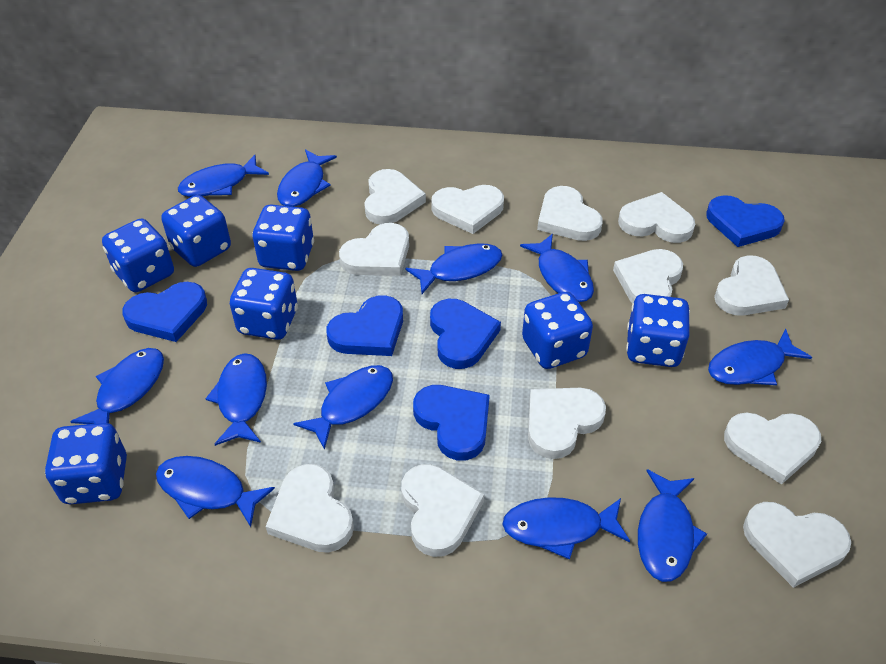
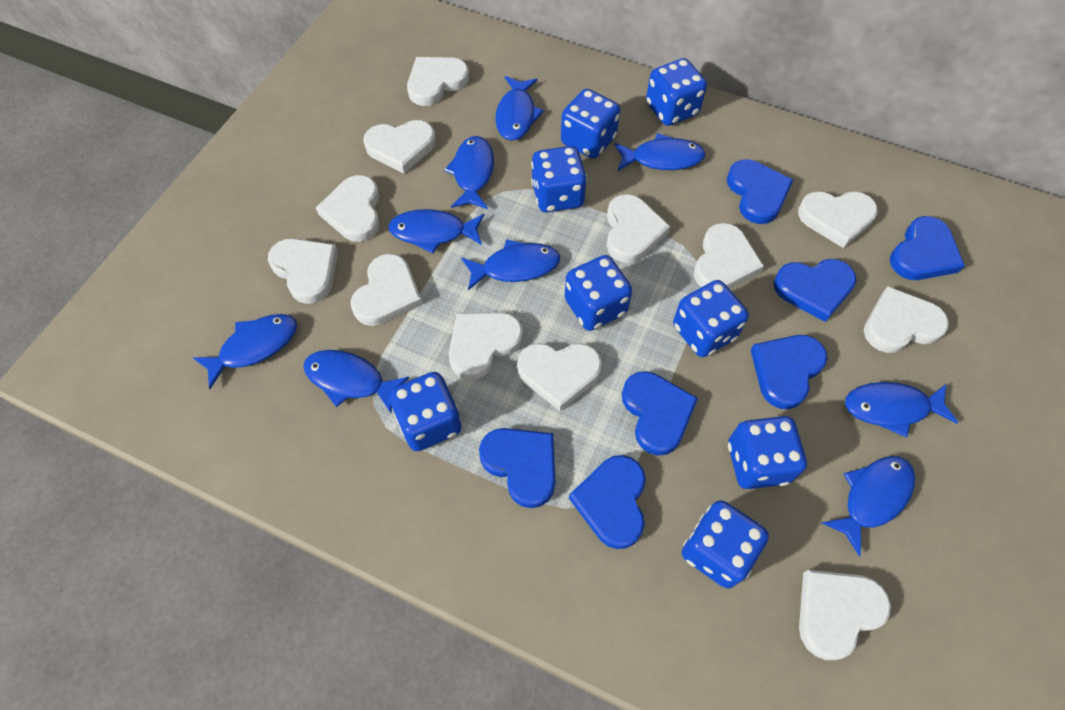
blue dice: 7 -> 8
blue fish: 11 -> 9
blue heart: 5 -> 7

